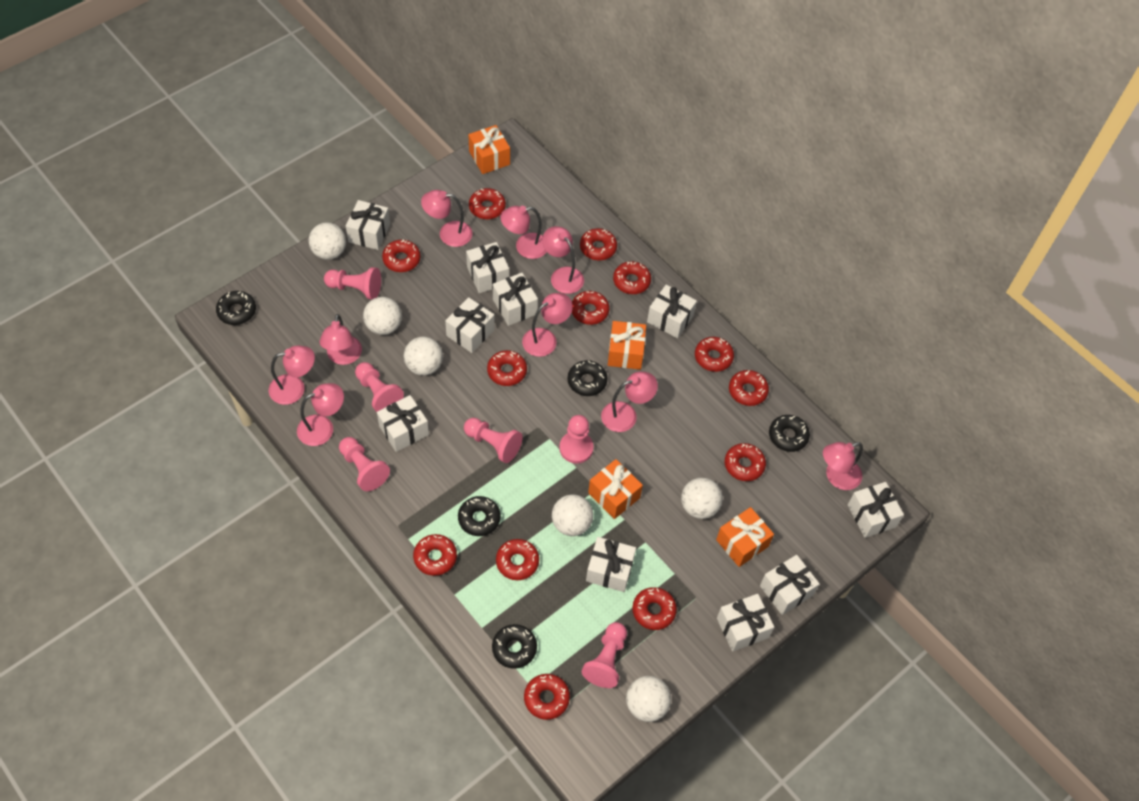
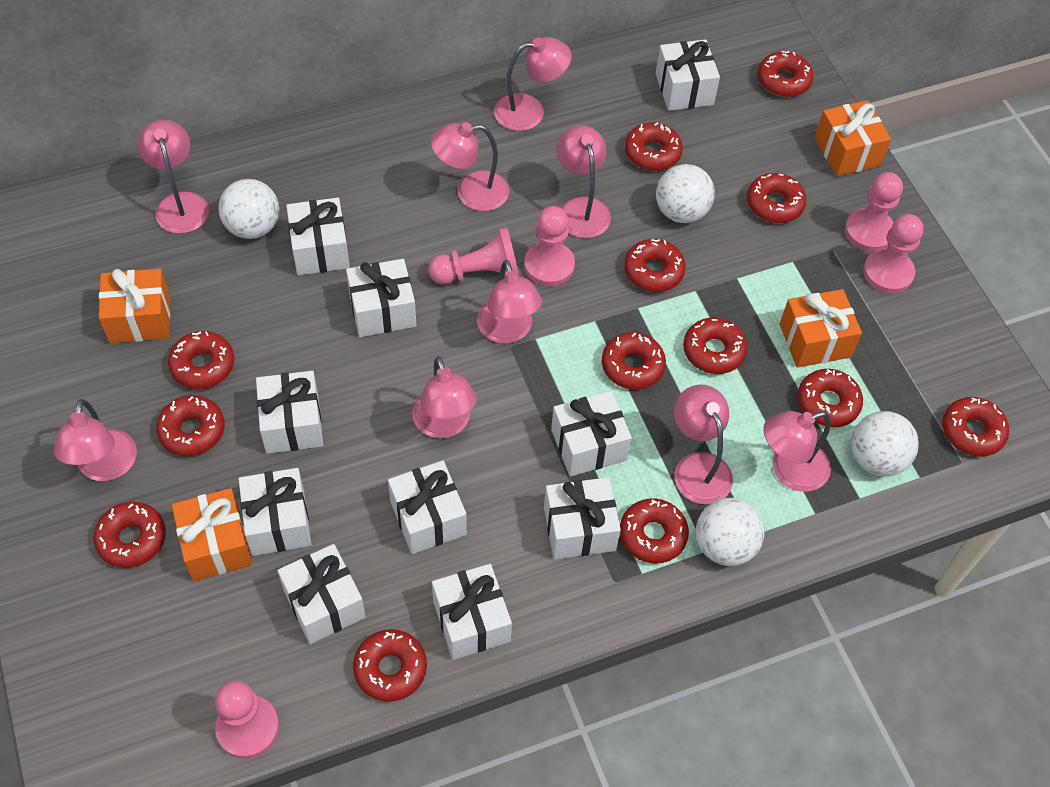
black donut: 5 -> 0
pink pawn: 6 -> 5
white ball: 6 -> 4

